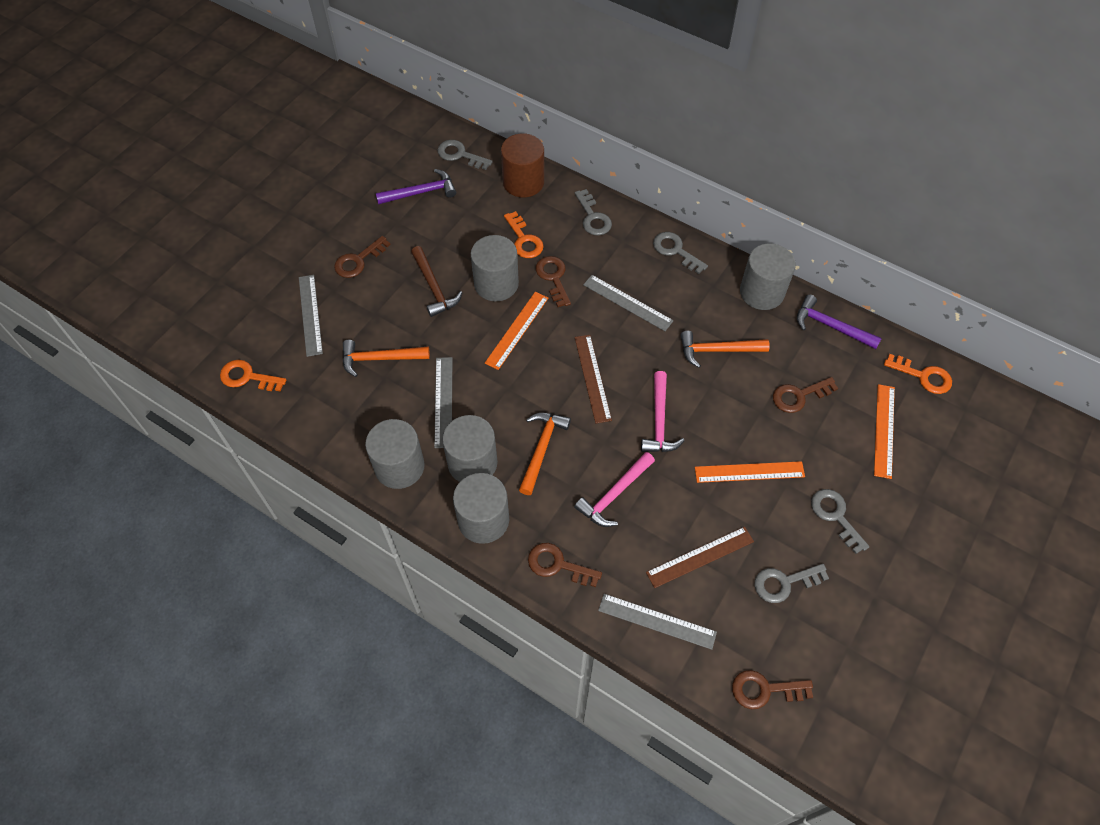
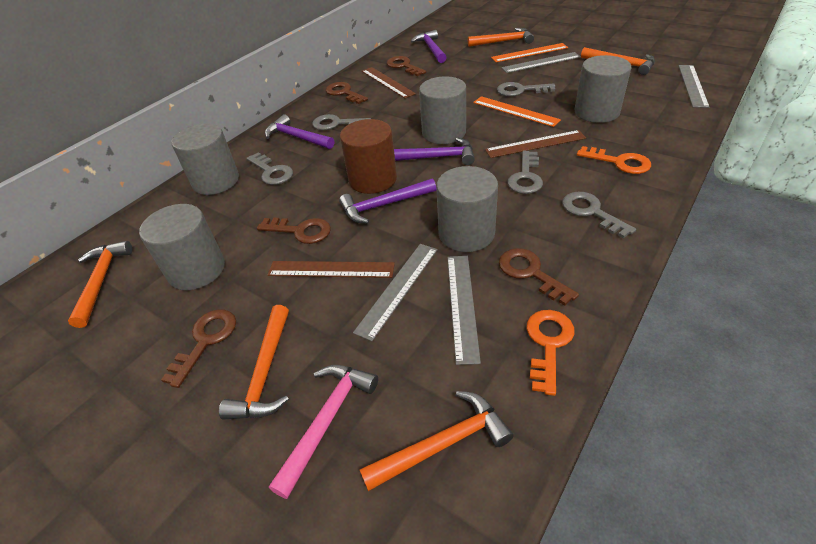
brown hammer: 1 -> 0
brown ruler: 2 -> 3
orange hammer: 3 -> 5
orange key: 3 -> 2
orange ruler: 3 -> 2
pink hammer: 2 -> 1
purple hammer: 2 -> 4

